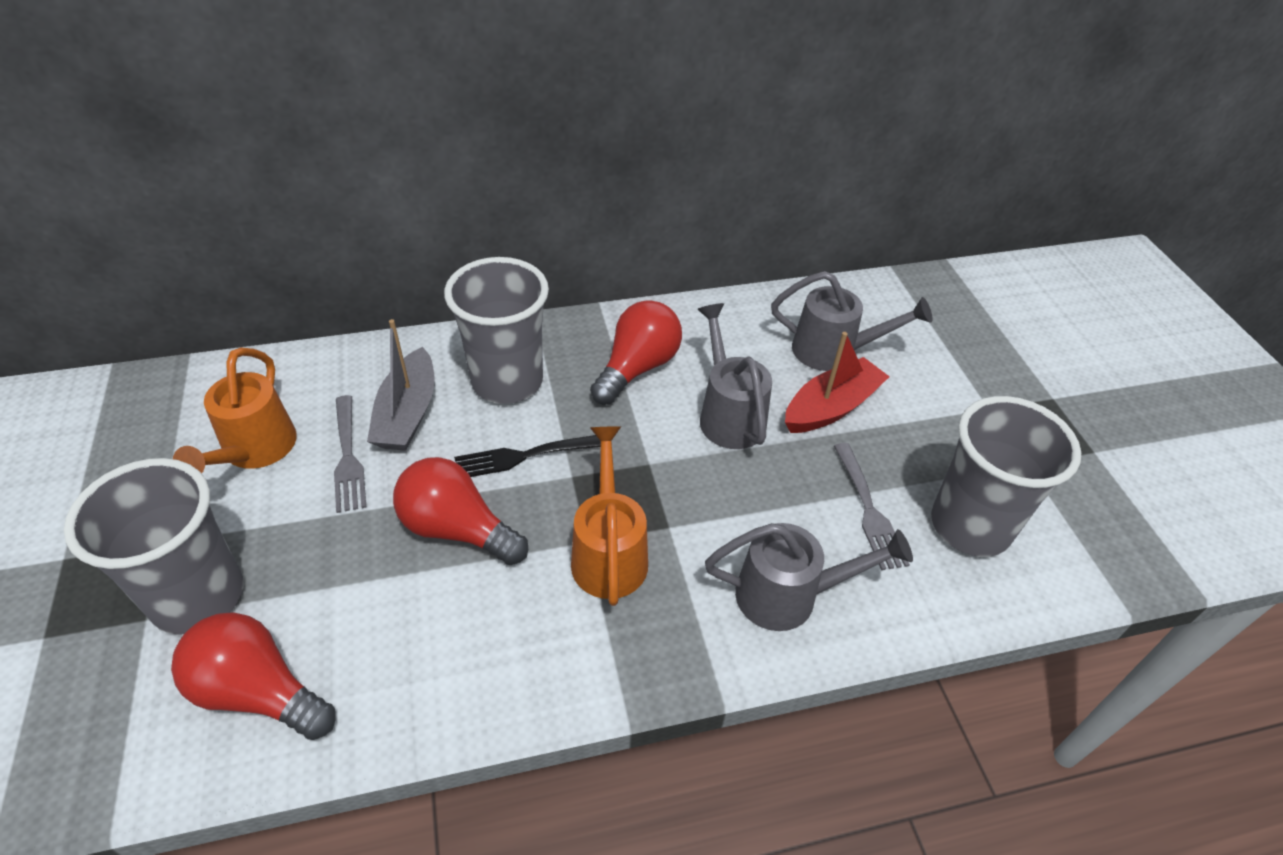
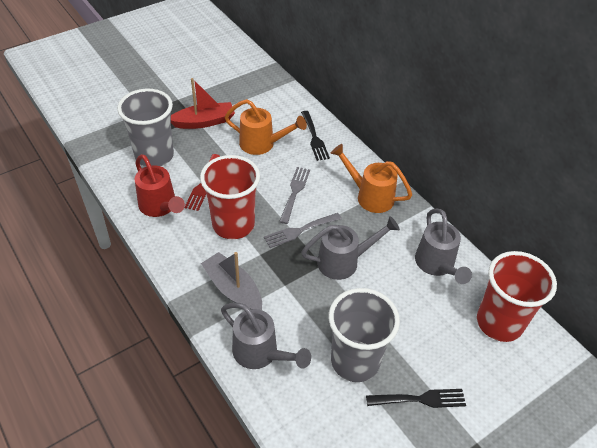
black fork: 1 -> 2
grey cup: 3 -> 2
red cup: 0 -> 2
red fork: 0 -> 1
red light bulb: 3 -> 0
red watering can: 0 -> 1

